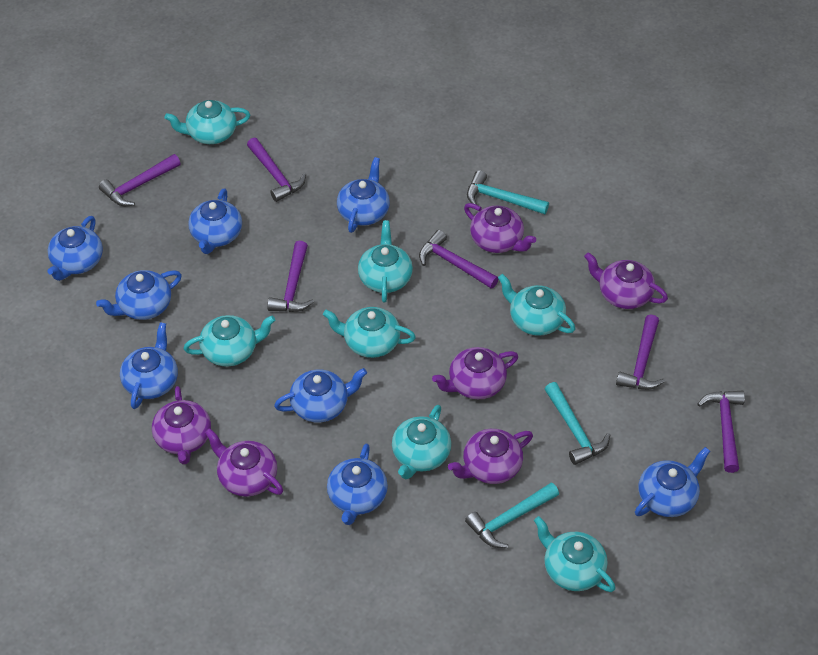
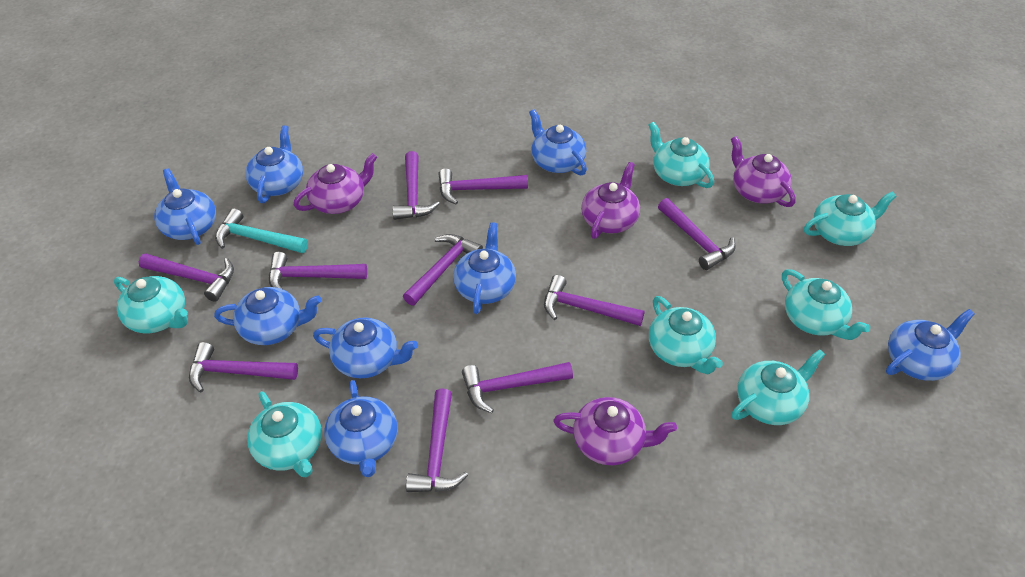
purple hammer: 6 -> 10
purple teapot: 6 -> 4
turquoise hammer: 3 -> 1

